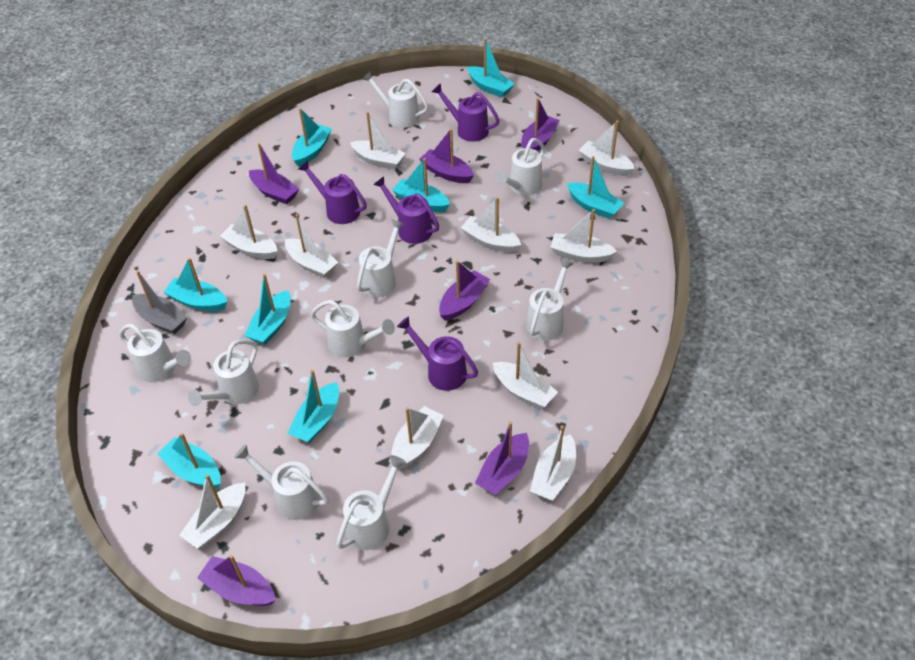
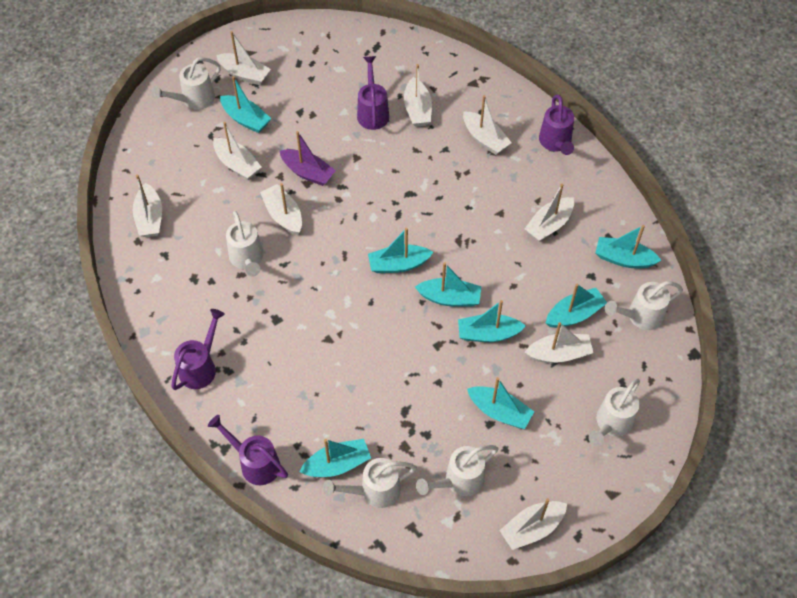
grey boat: 1 -> 0
purple boat: 6 -> 1
white boat: 10 -> 9
white watering can: 9 -> 6

